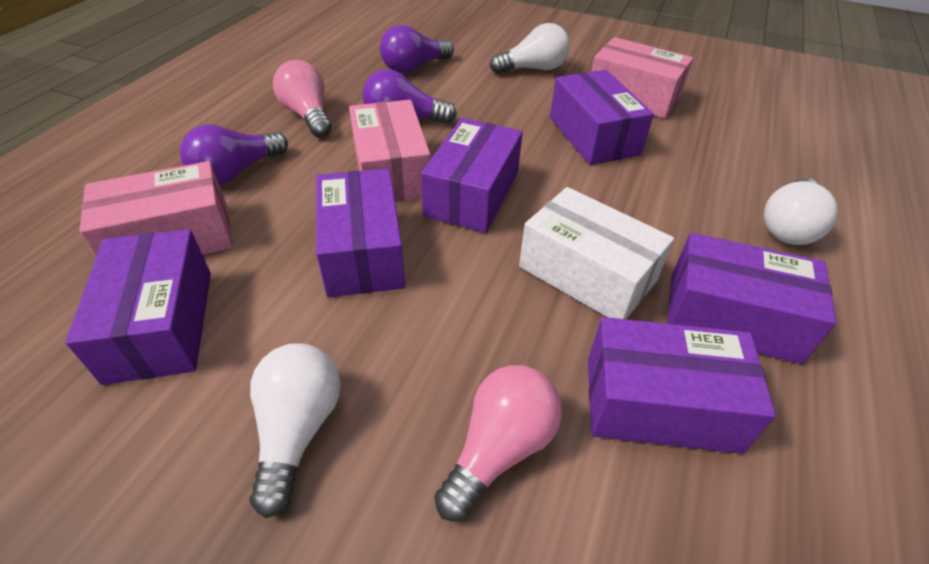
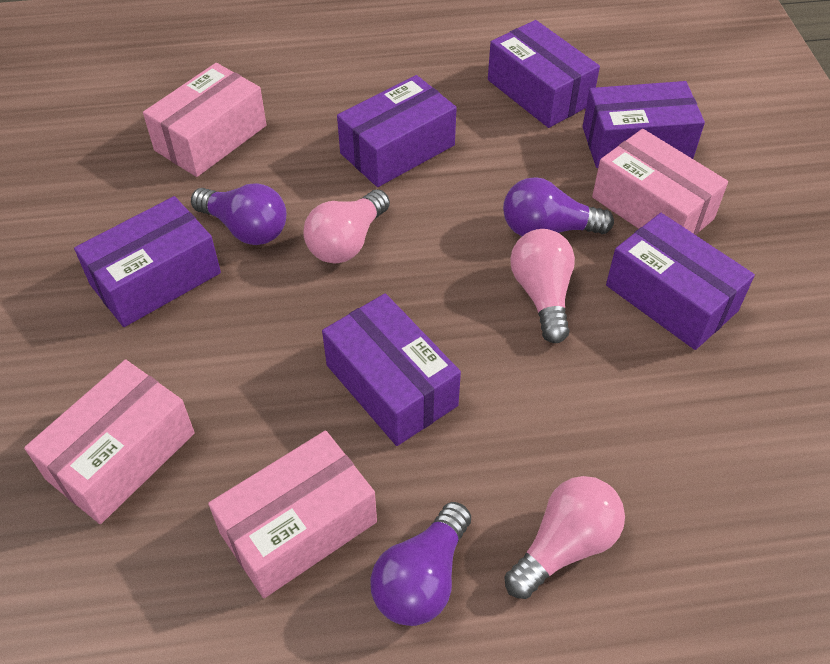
pink box: 3 -> 4
pink light bulb: 2 -> 3
white box: 1 -> 0
white light bulb: 3 -> 0

